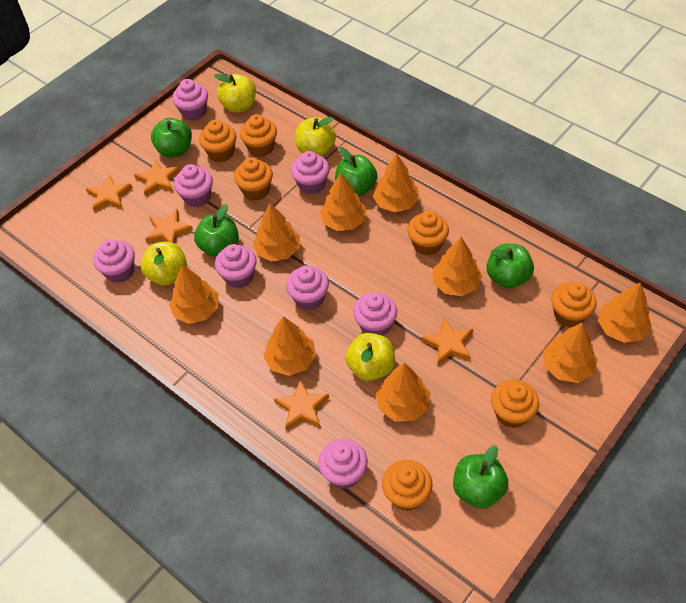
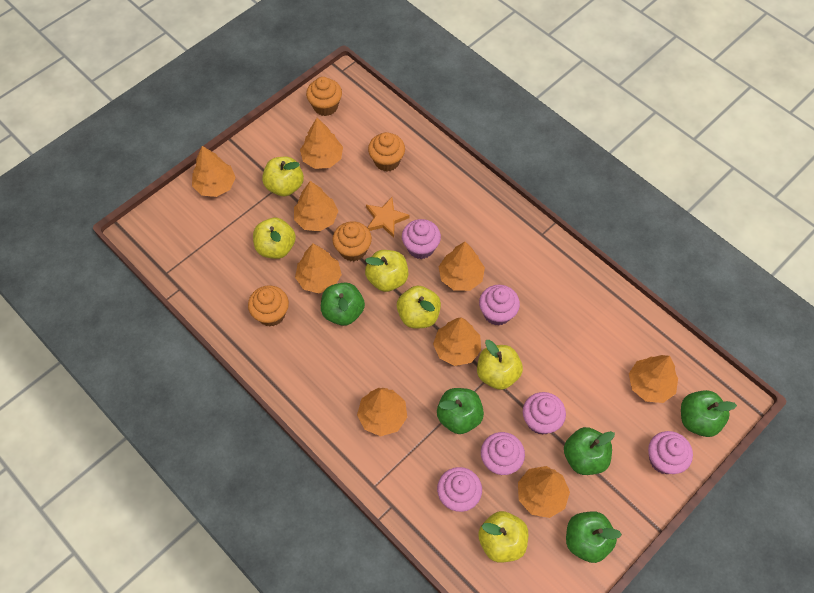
orange cupcake: 7 -> 4
orange star: 5 -> 1
pink cupcake: 8 -> 6
yellow apple: 4 -> 6

